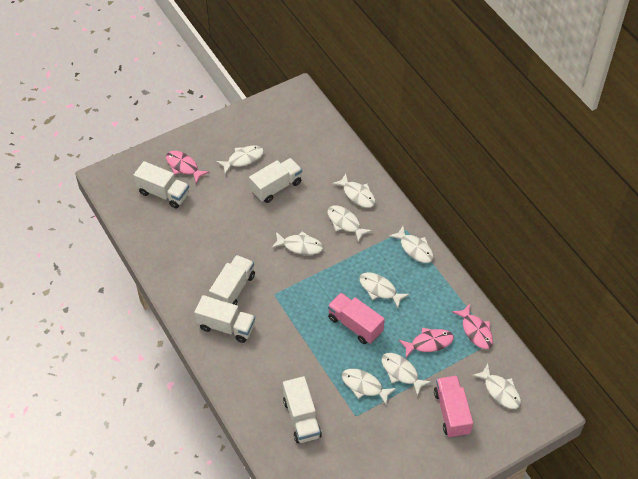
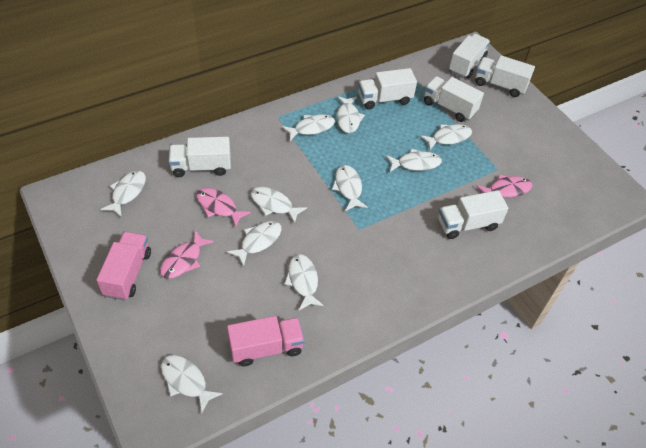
white fish: 9 -> 10
white truck: 5 -> 6

